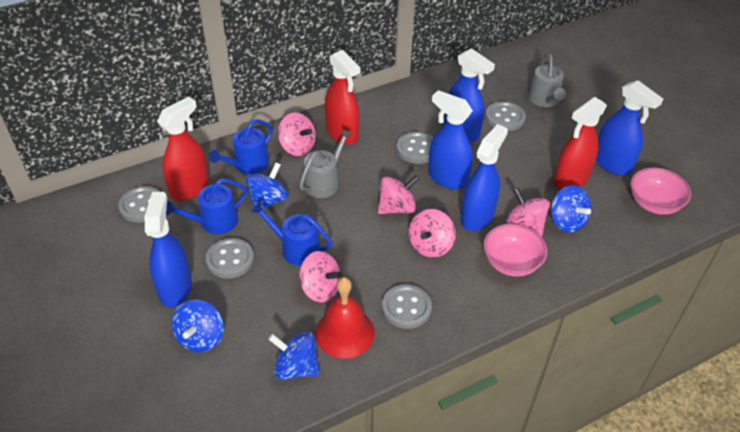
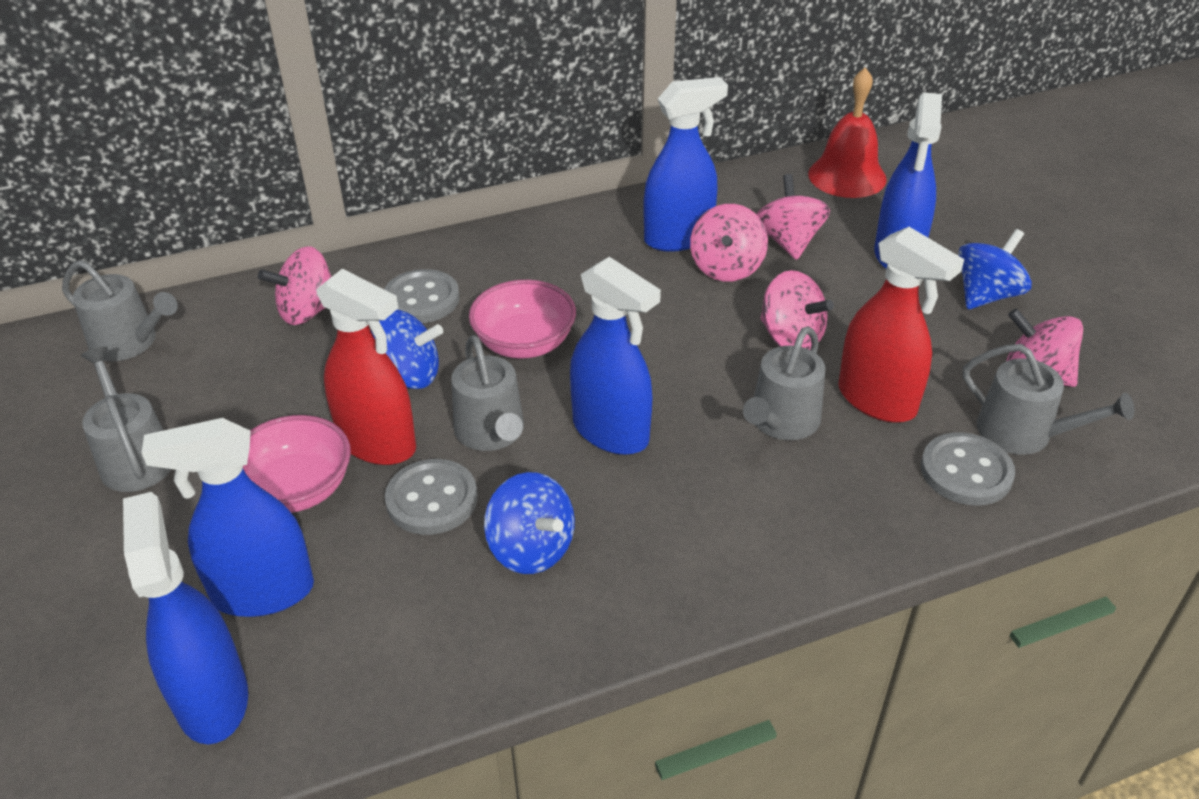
blue spinning top: 4 -> 3
blue watering can: 3 -> 0
grey button: 5 -> 3
grey watering can: 2 -> 5
red spray bottle: 3 -> 2

